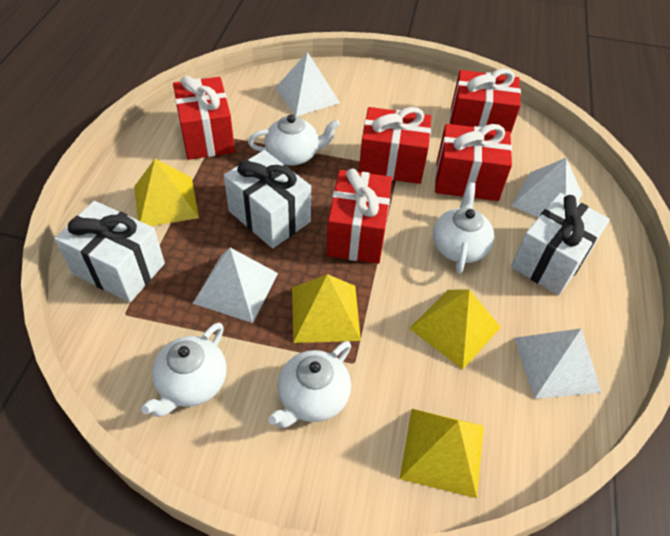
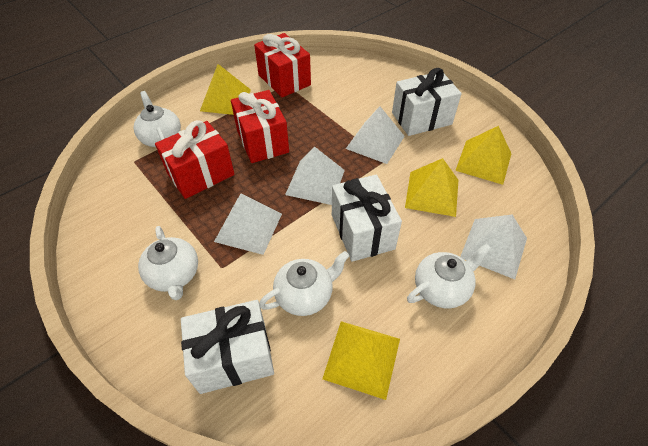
red gift: 5 -> 3

